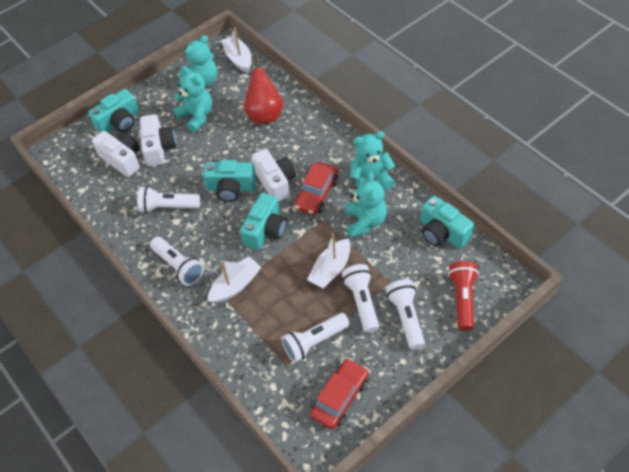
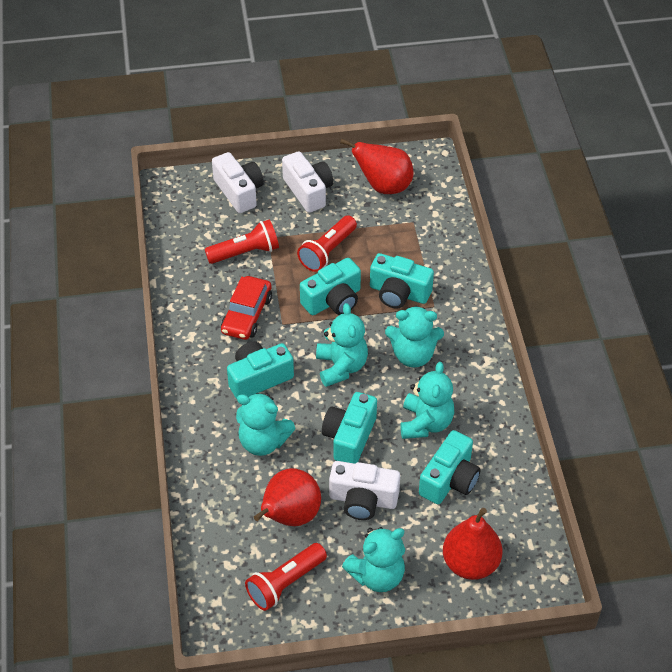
red car: 2 -> 1
red flashlight: 1 -> 3
red pear: 1 -> 3
turquoise camera: 4 -> 5
turquoise teddy bear: 4 -> 5
white boat: 3 -> 0
white flashlight: 5 -> 0

